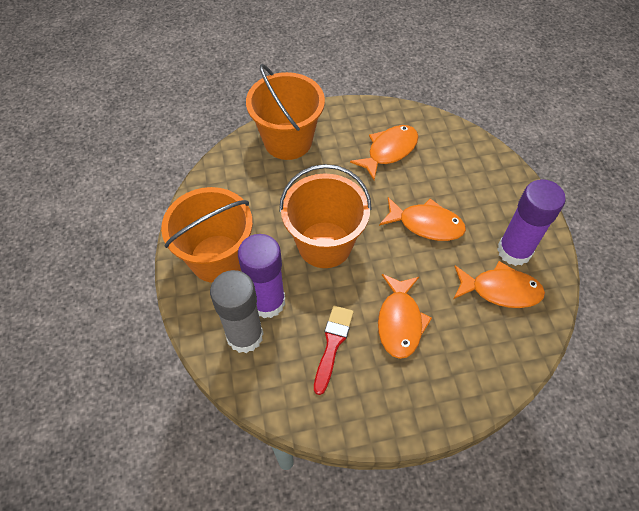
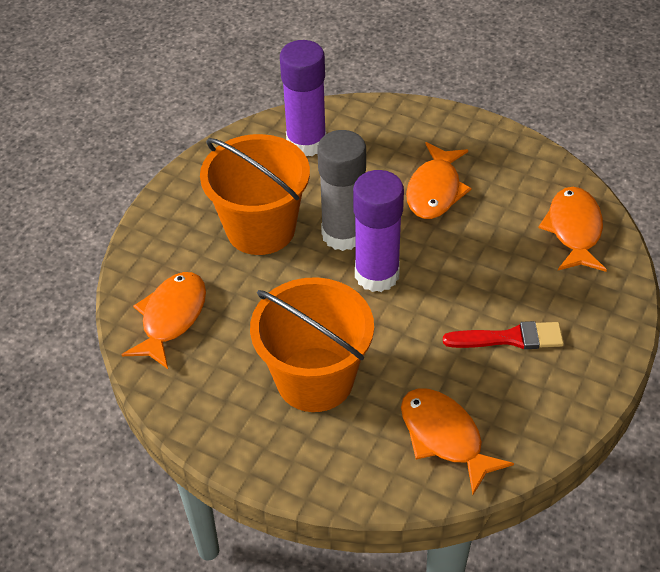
orange bucket: 3 -> 2

